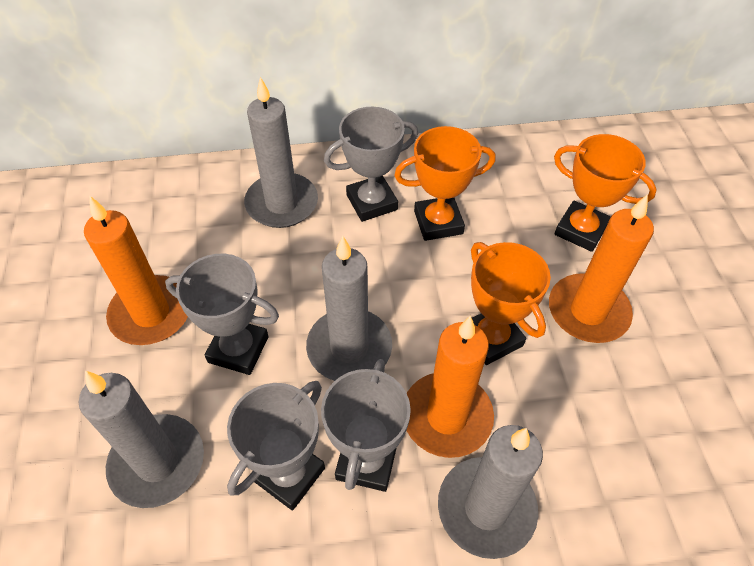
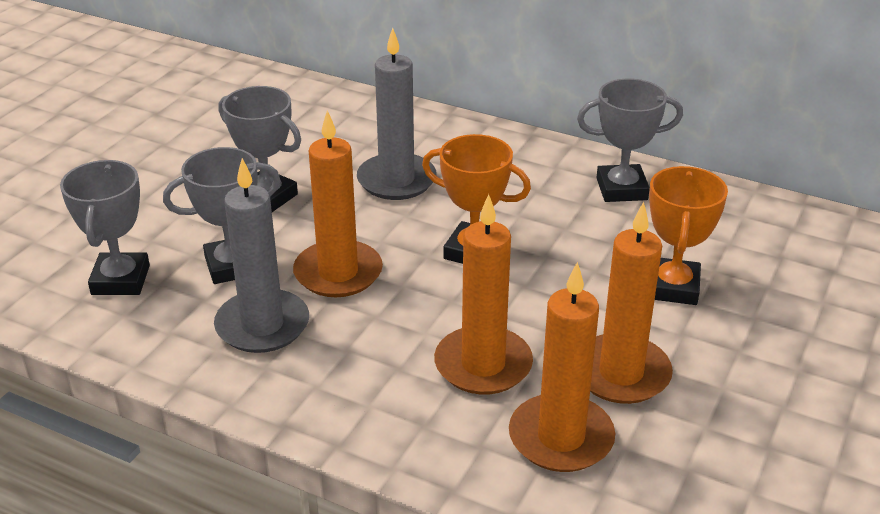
grey candle: 4 -> 2
orange candle: 3 -> 4
orange trophy: 3 -> 2

